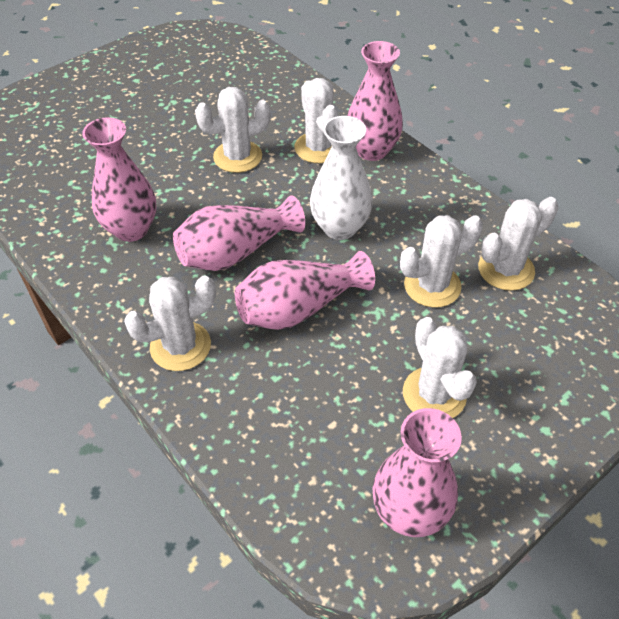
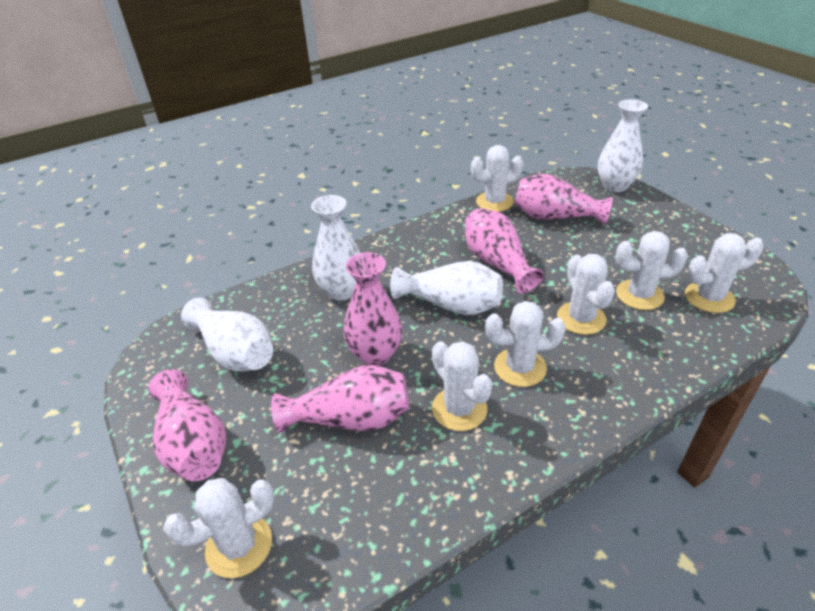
white cactus: 6 -> 7
white vase: 1 -> 4

